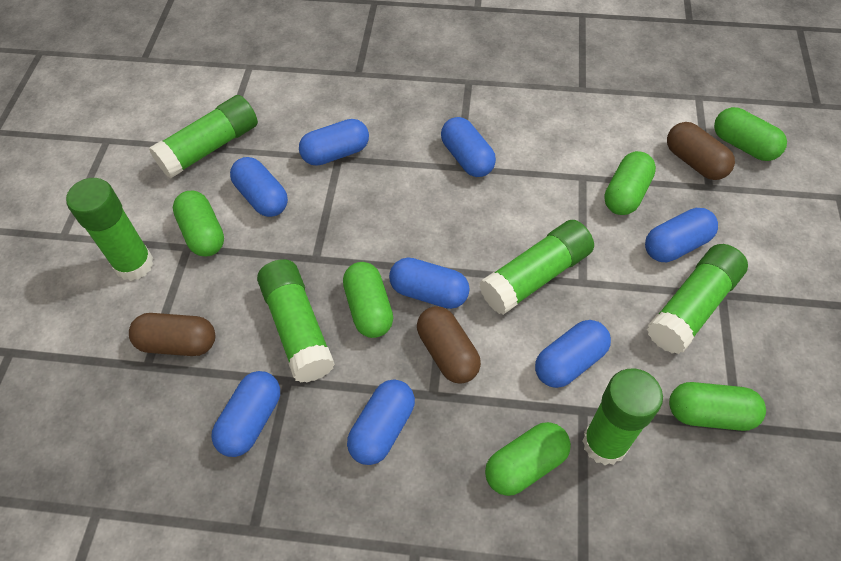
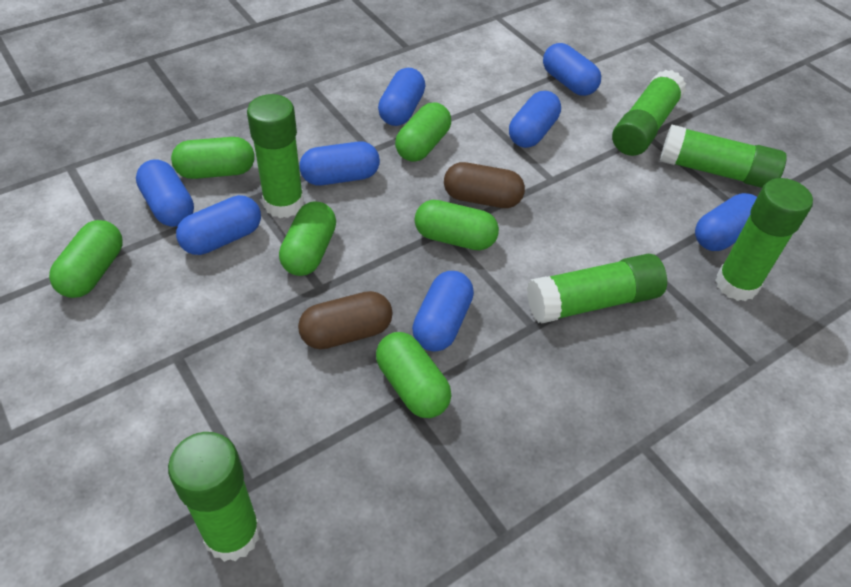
brown capsule: 3 -> 2

